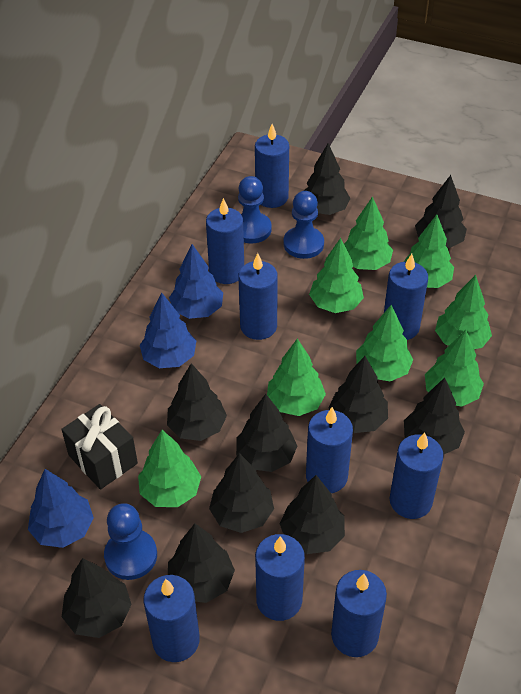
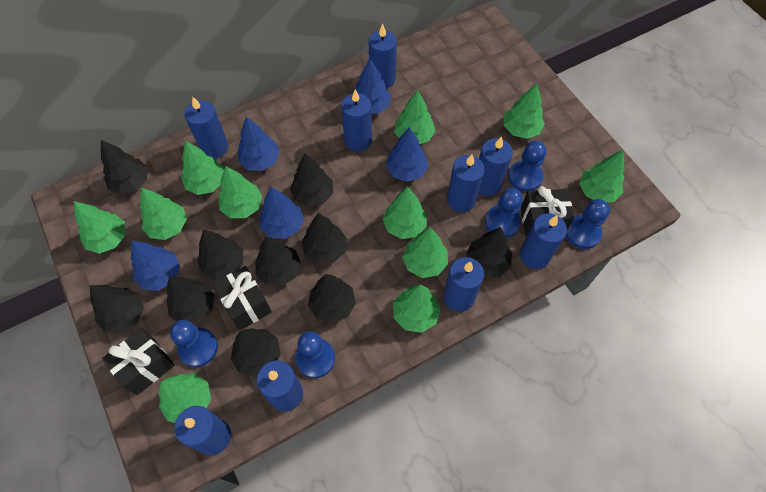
black gift: 1 -> 3
blue pawn: 3 -> 5
blue tree: 3 -> 5
green tree: 8 -> 11

